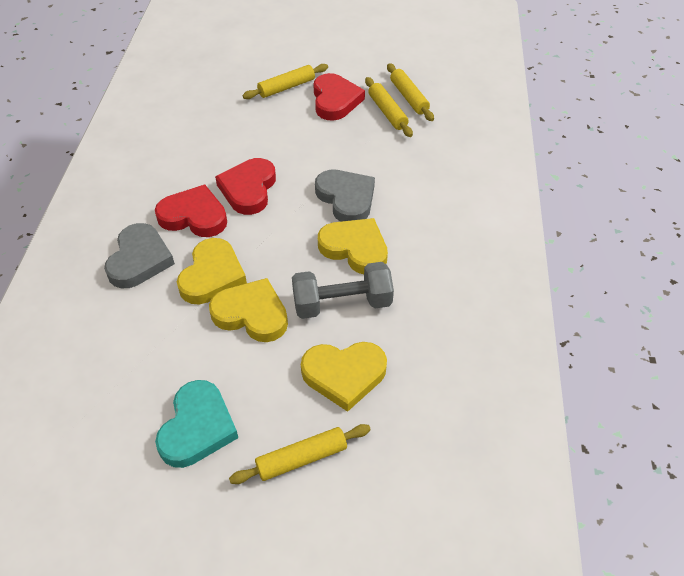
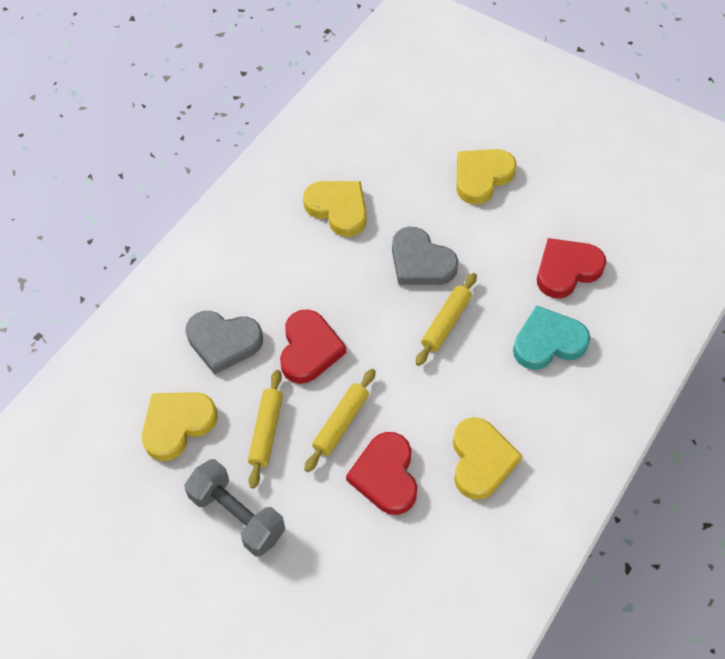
yellow rolling pin: 4 -> 3

